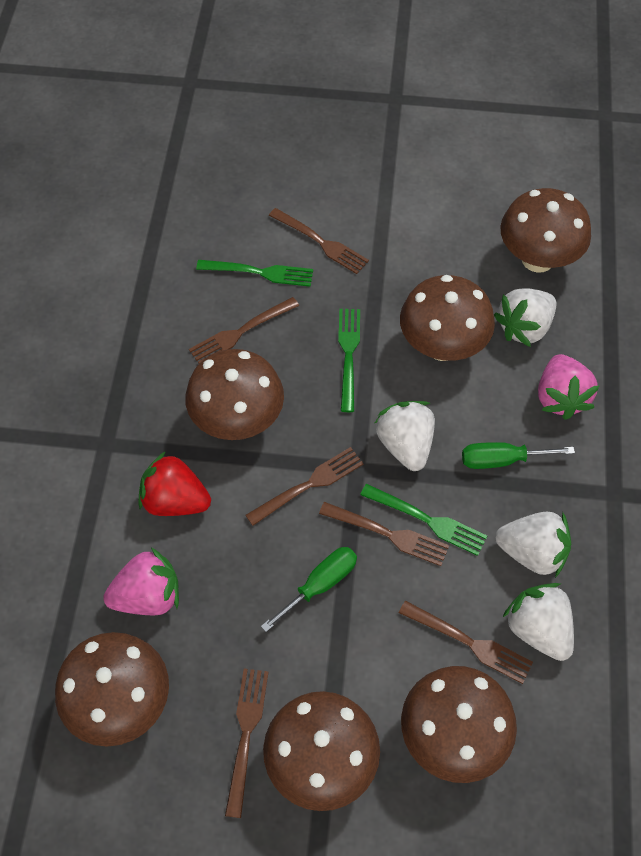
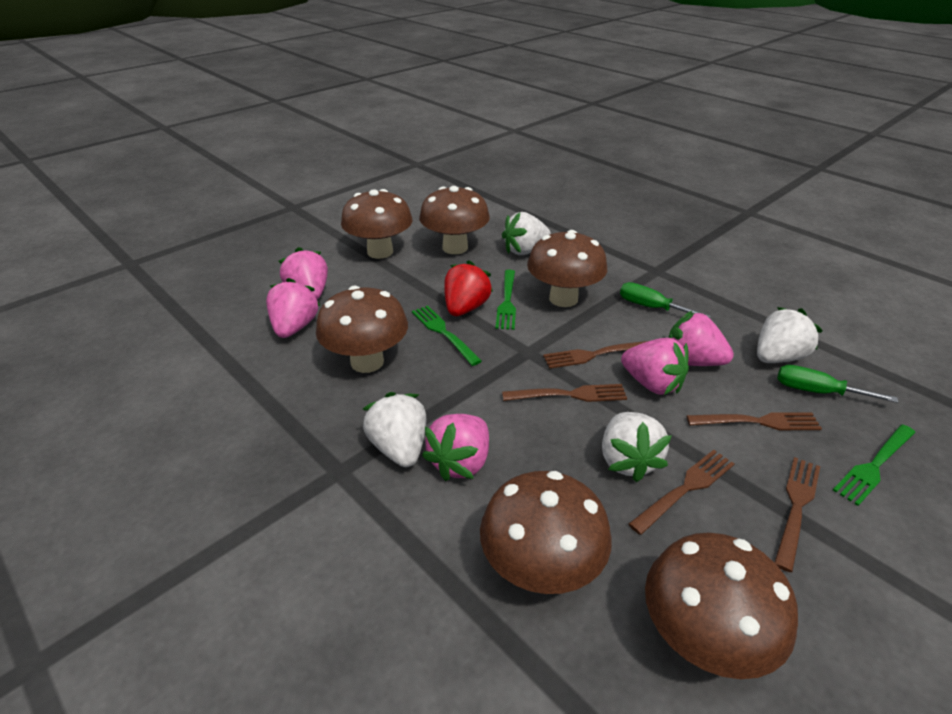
brown fork: 6 -> 5
pink strawberry: 2 -> 5

